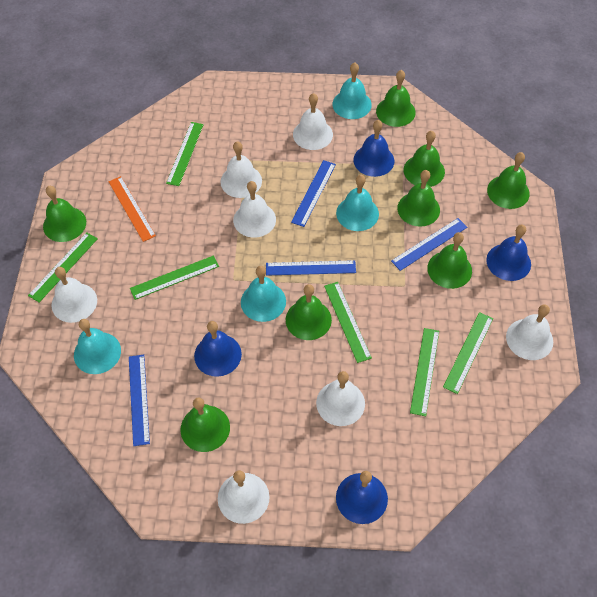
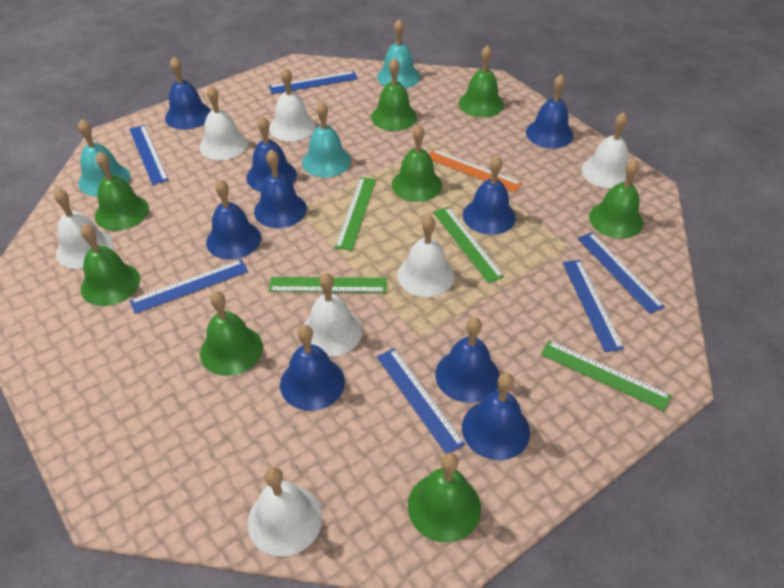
blue bell: 4 -> 9
blue ruler: 4 -> 6
green ruler: 6 -> 4
turquoise bell: 4 -> 3

